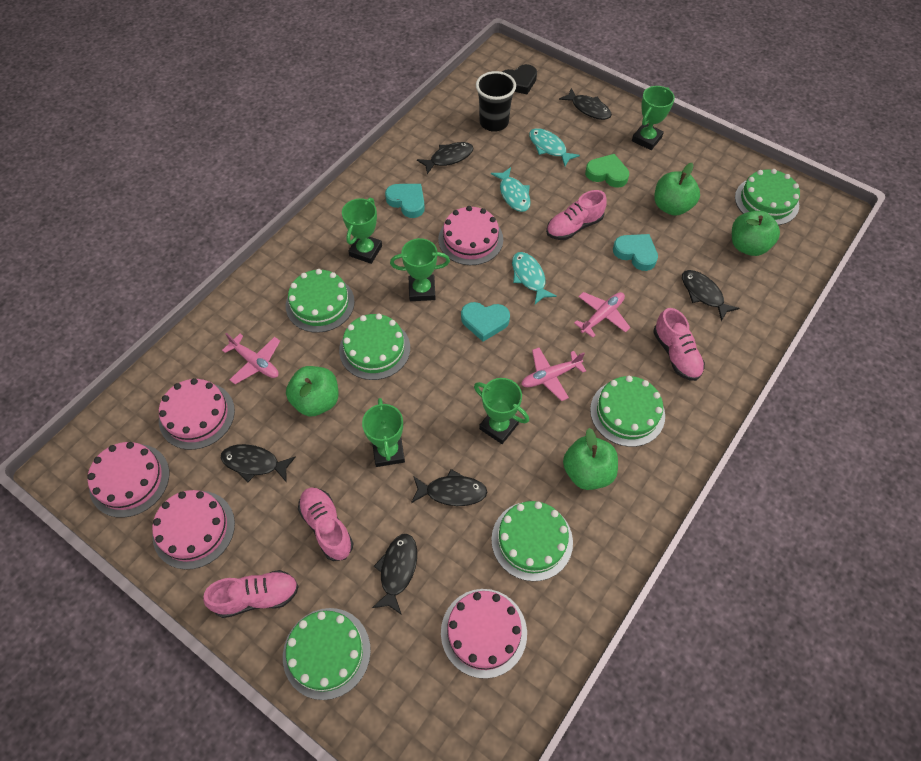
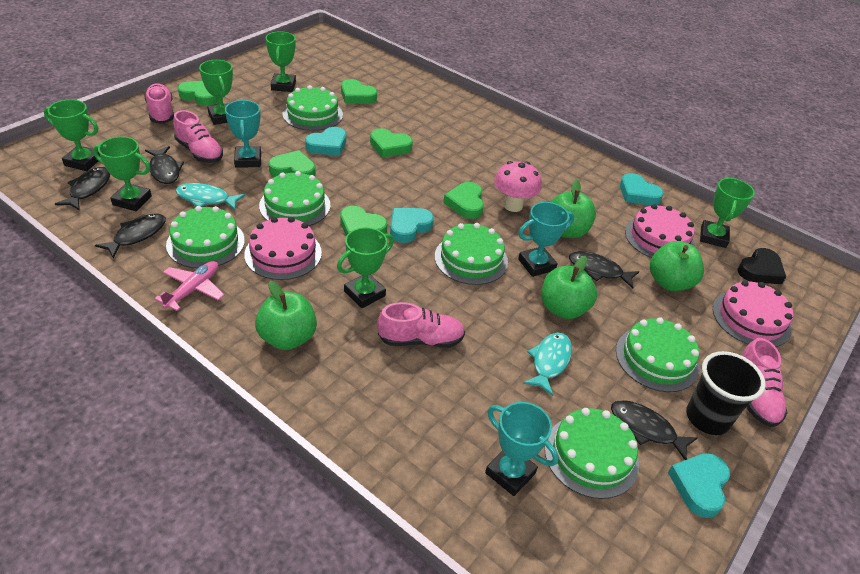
black fish: 6 -> 5
green heart: 1 -> 6
green trophy: 5 -> 6
pink cake: 5 -> 3
pink mushroom: 0 -> 1
pink plane: 3 -> 1
turquoise fish: 3 -> 2
turquoise heart: 3 -> 4
turquoise trophy: 0 -> 3

